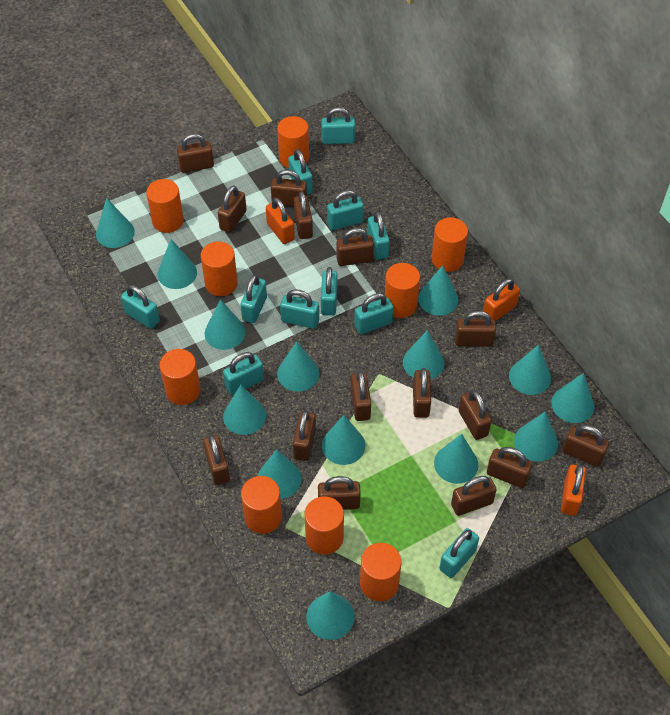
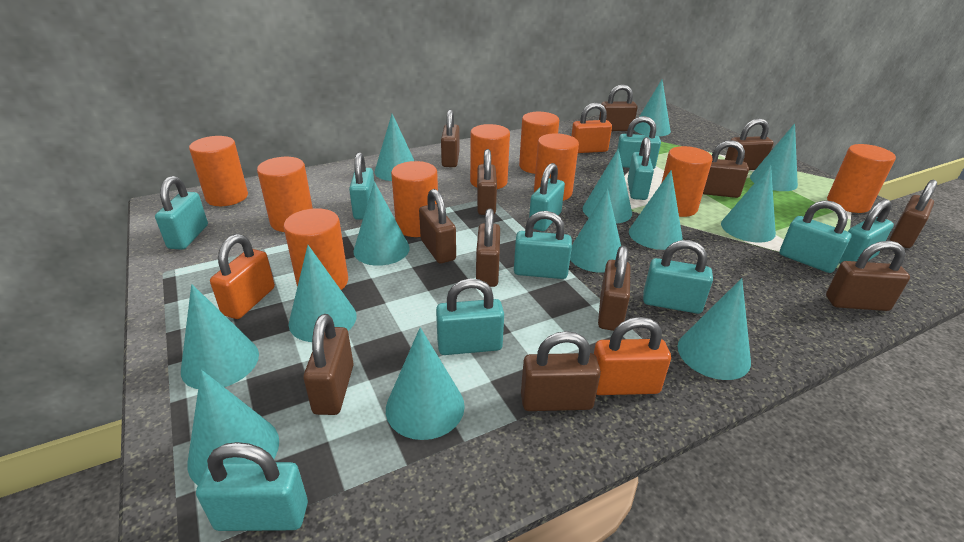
brown padlock: 15 -> 12
turquoise cone: 14 -> 13

